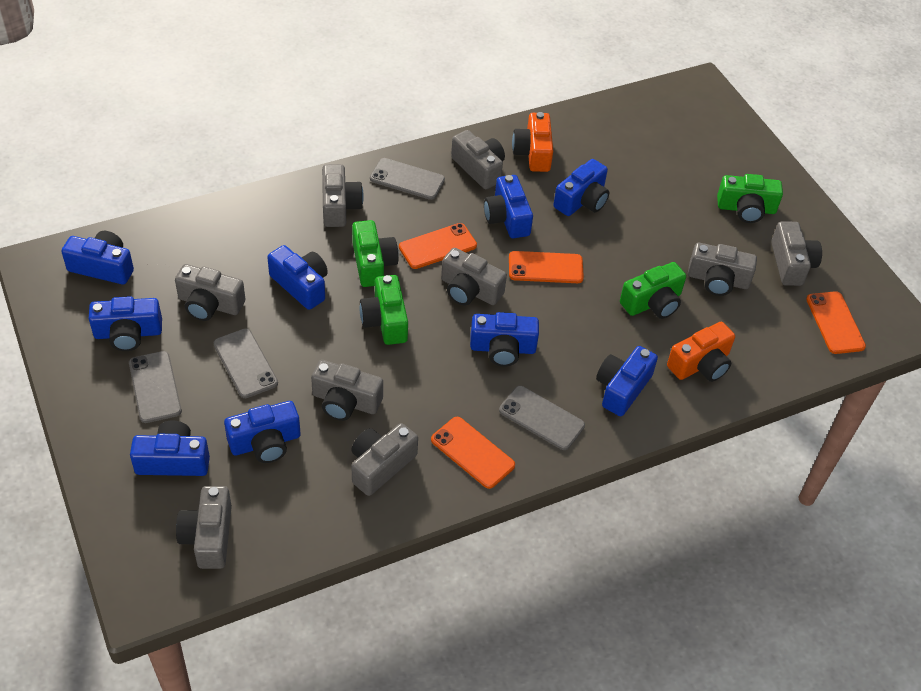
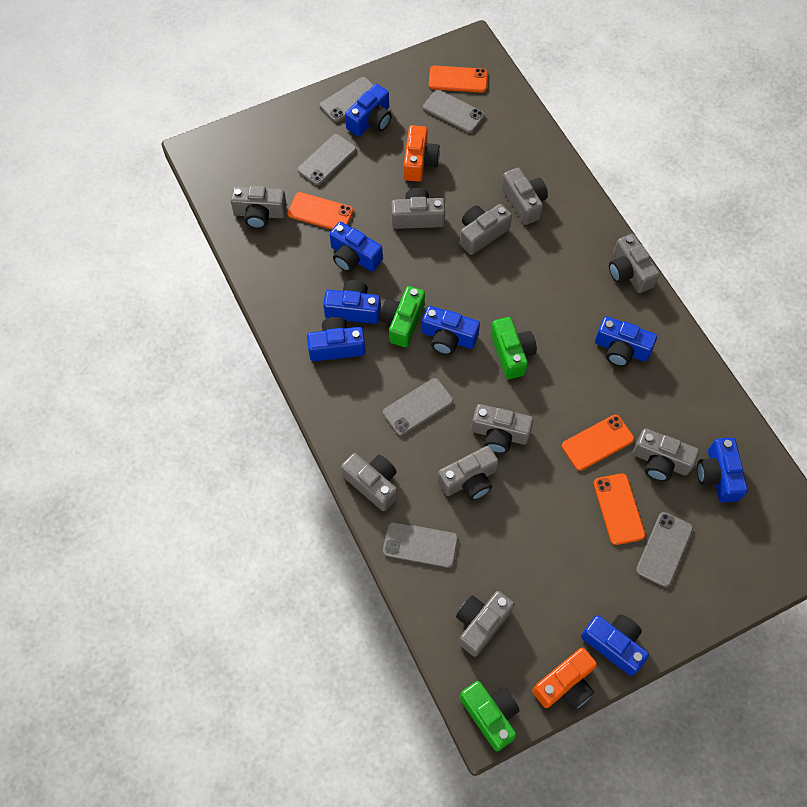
blue camera: 9 -> 8
green camera: 4 -> 3
grey camera: 9 -> 10
grey phone: 4 -> 6

